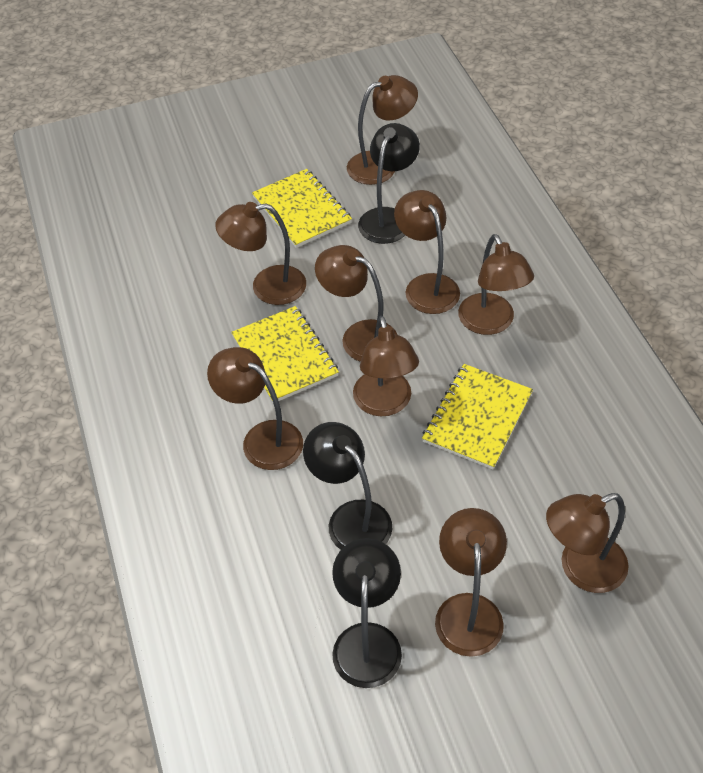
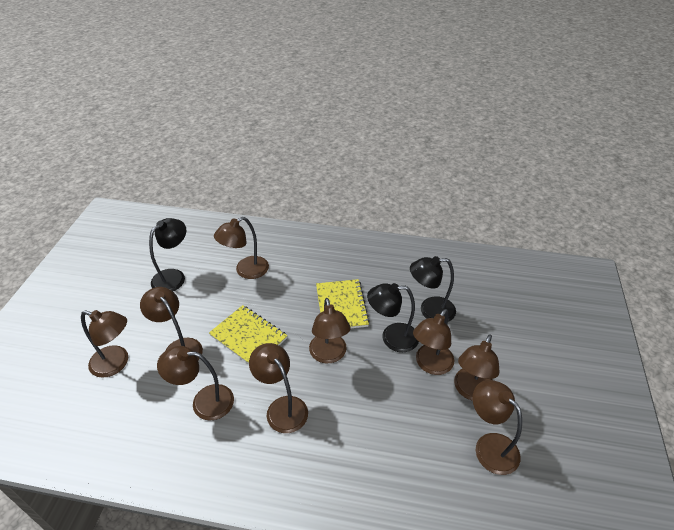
yellow notebook: 3 -> 2

